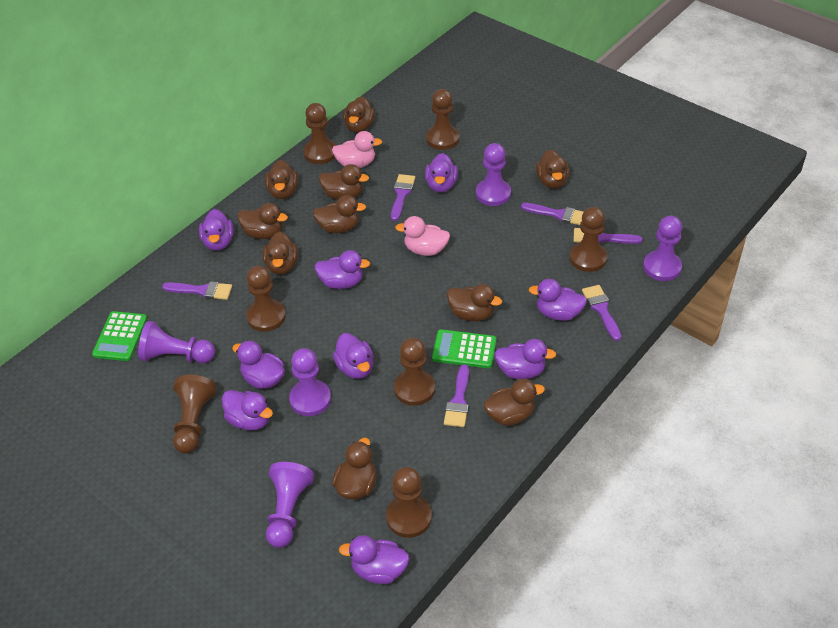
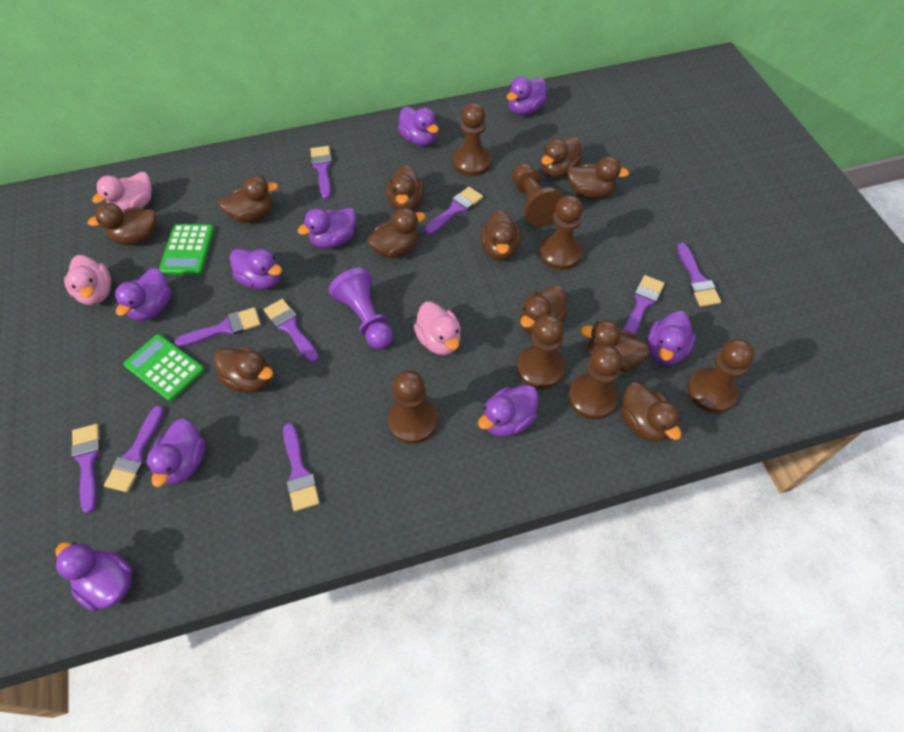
brown duck: 10 -> 11
pink duck: 2 -> 3
purple brush: 6 -> 9
purple pawn: 5 -> 1

